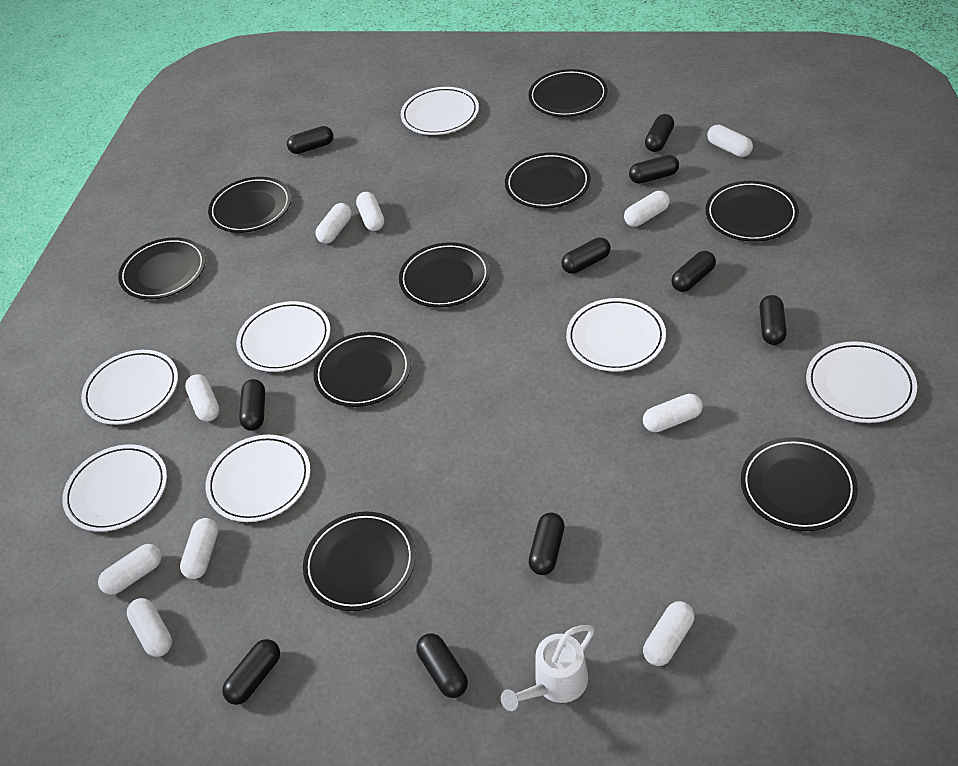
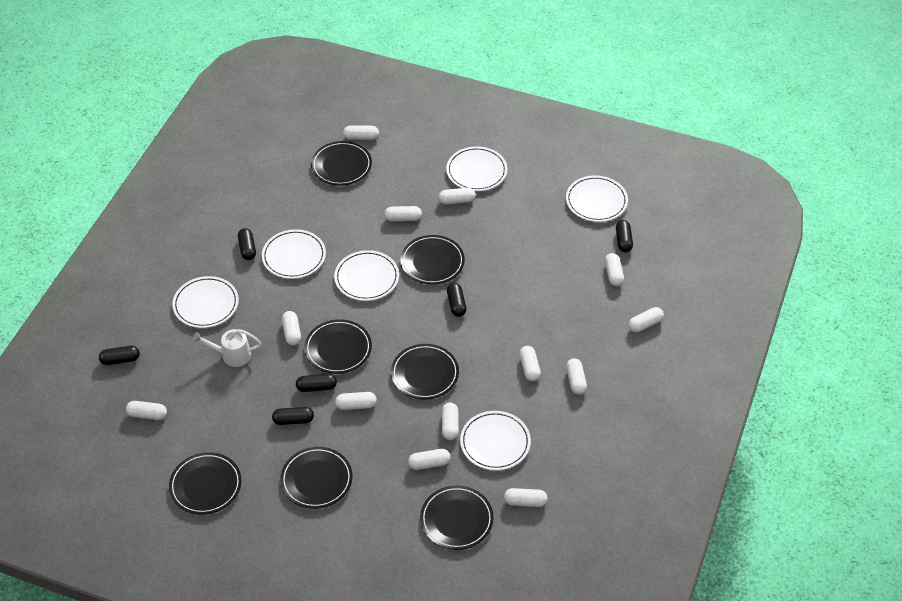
black capsule: 10 -> 6
black plate: 9 -> 7
white capsule: 10 -> 13
white plate: 7 -> 6

